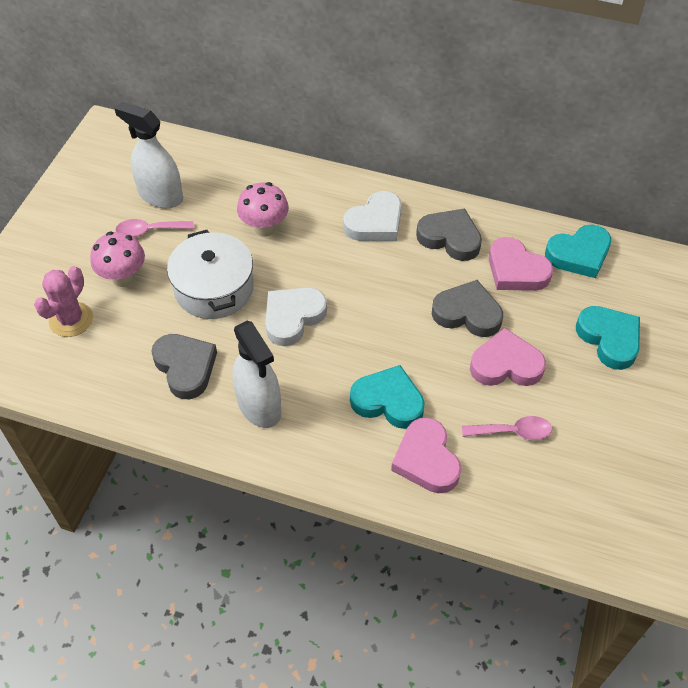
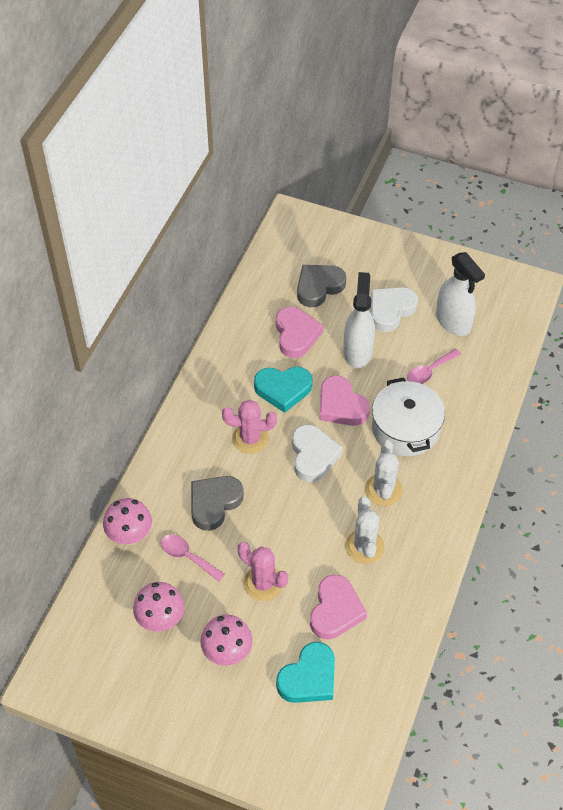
grey heart: 3 -> 2
pink cactus: 1 -> 2
pink mushroom: 2 -> 3
turquoise heart: 3 -> 2
white cactus: 0 -> 2

